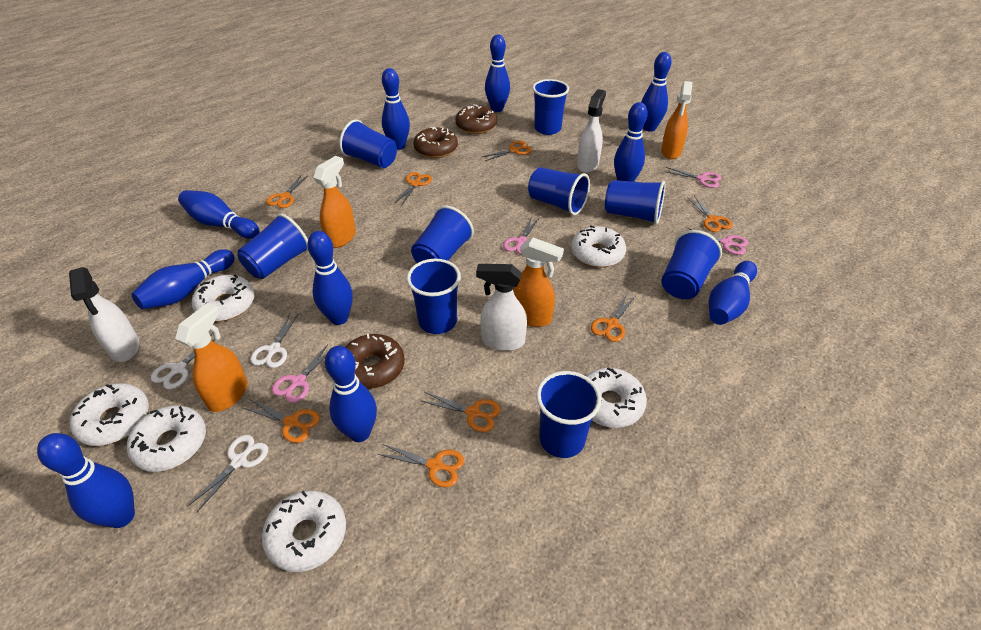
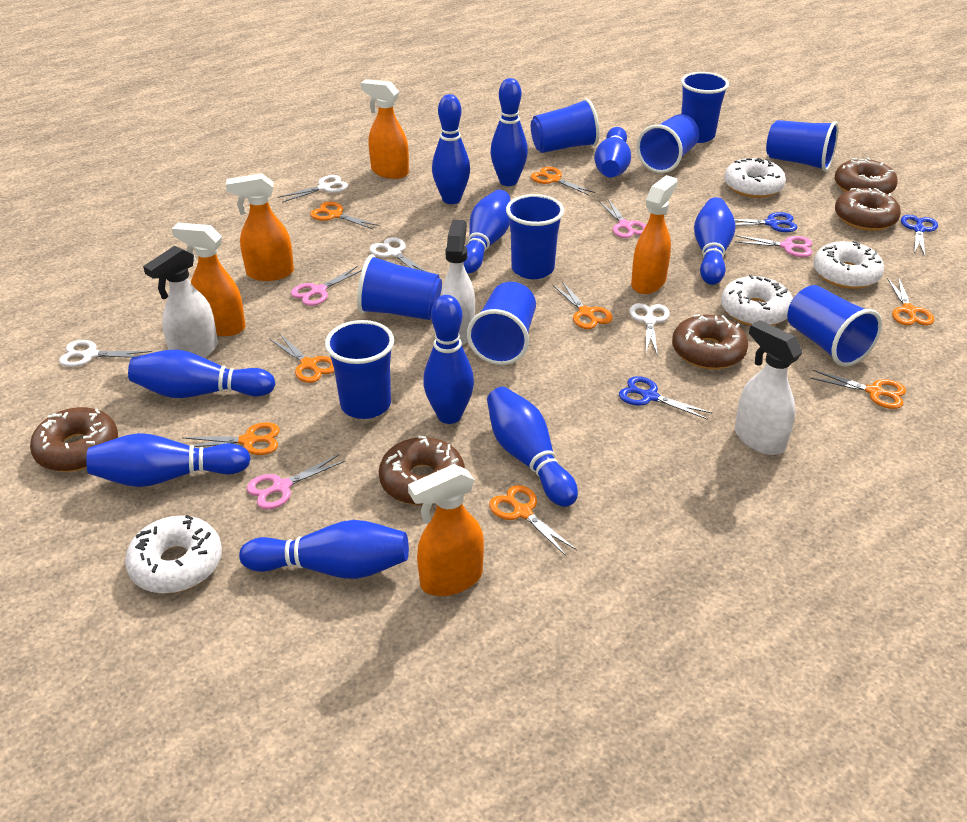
blue scissors: 0 -> 3
brown donut: 3 -> 5
orange spray bottle: 4 -> 5
white donut: 6 -> 4
white scissors: 3 -> 4

